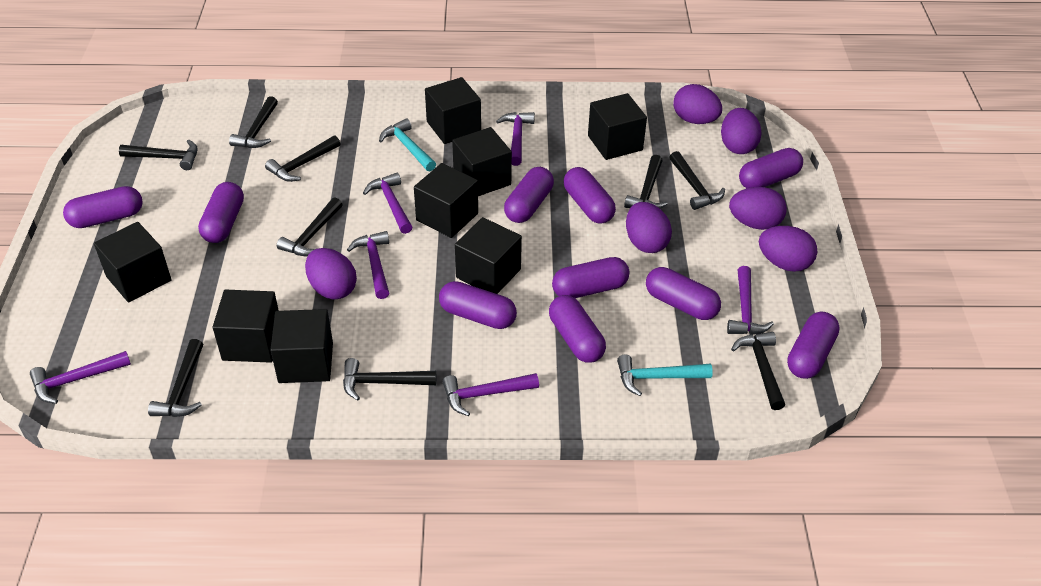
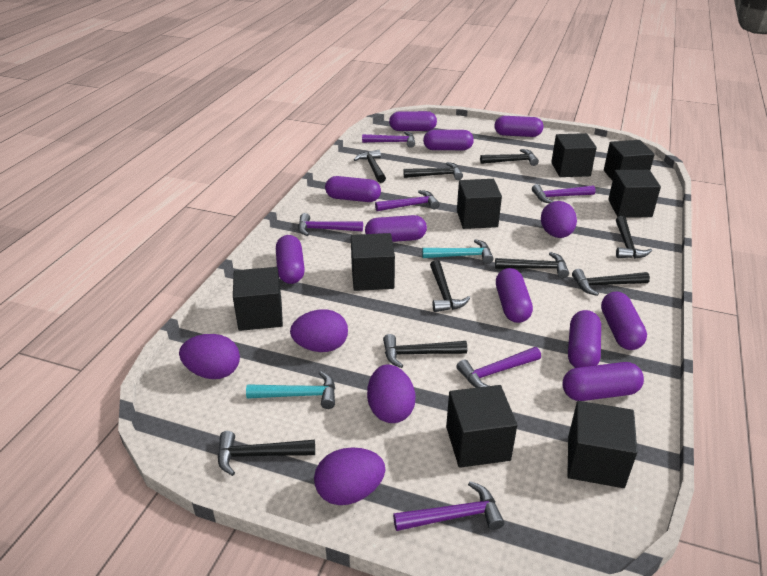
purple egg: 6 -> 5

